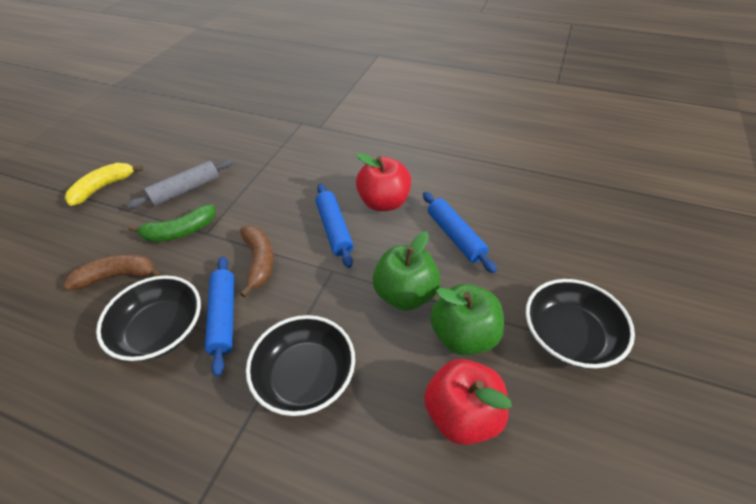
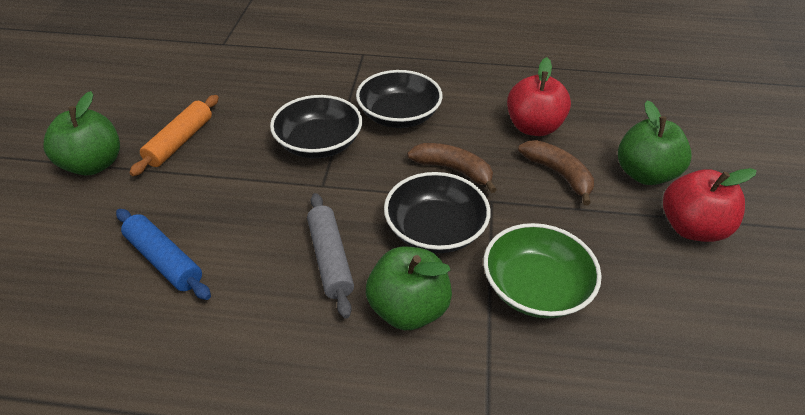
blue rolling pin: 3 -> 1
green apple: 2 -> 3
green banana: 1 -> 0
green bowl: 0 -> 1
orange rolling pin: 0 -> 1
yellow banana: 1 -> 0

